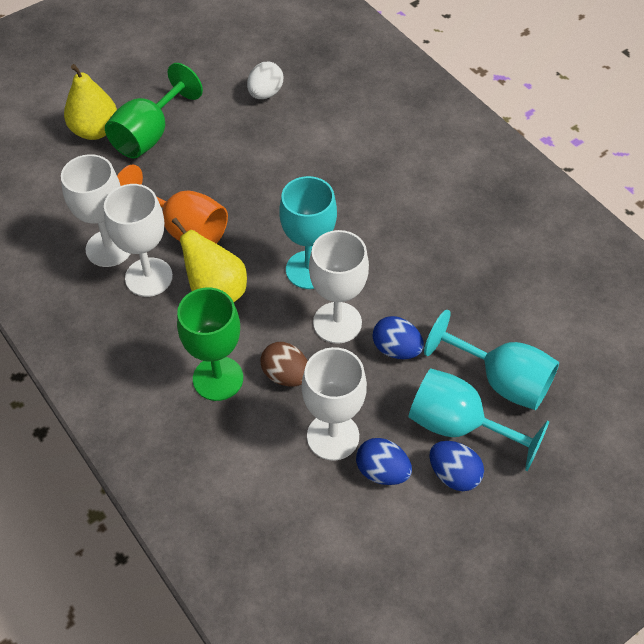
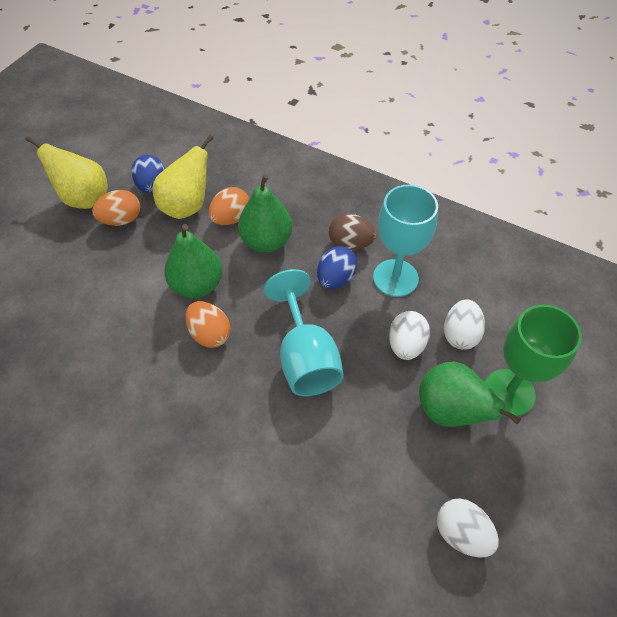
blue egg: 3 -> 2
green goblet: 2 -> 1
green pear: 0 -> 3
orange egg: 0 -> 3
orange goblet: 1 -> 0
turquoise goblet: 3 -> 2
white egg: 1 -> 3
white goblet: 4 -> 0

